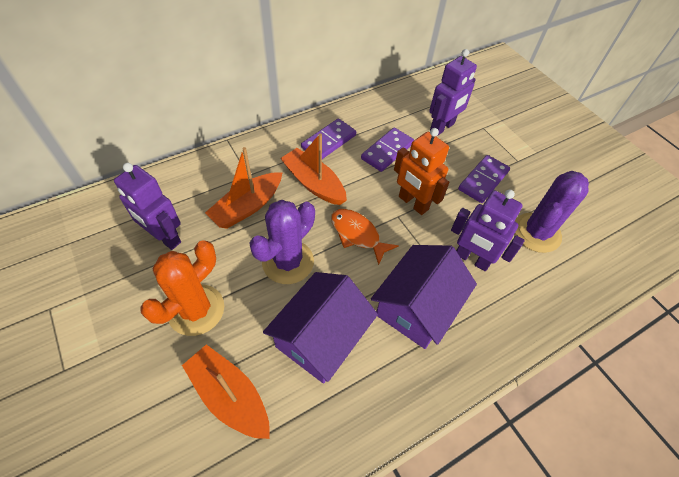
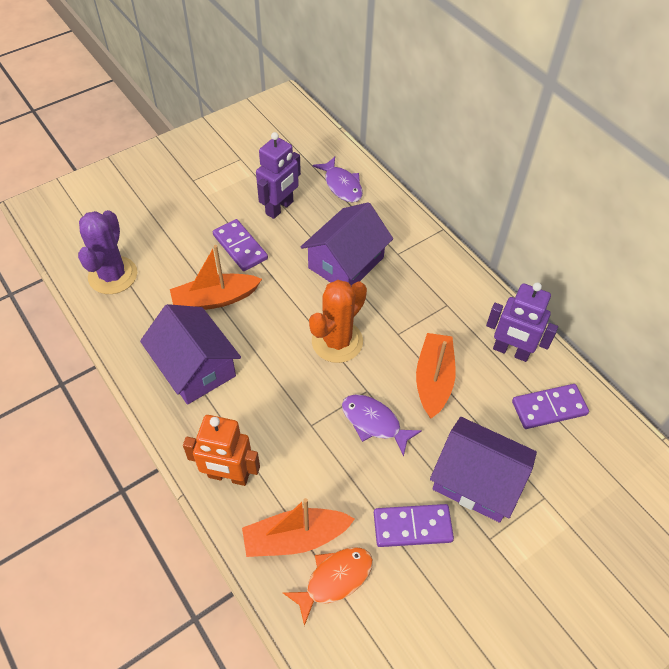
purple cactus: 2 -> 1
purple fish: 0 -> 2
purple house: 2 -> 3
purple robot: 3 -> 2

